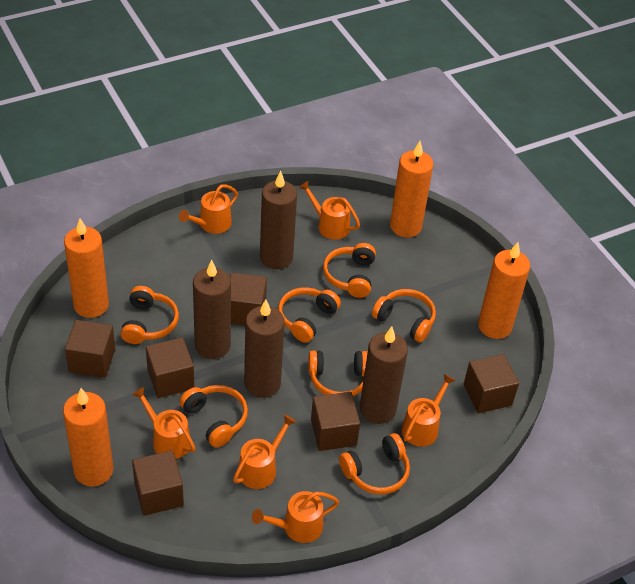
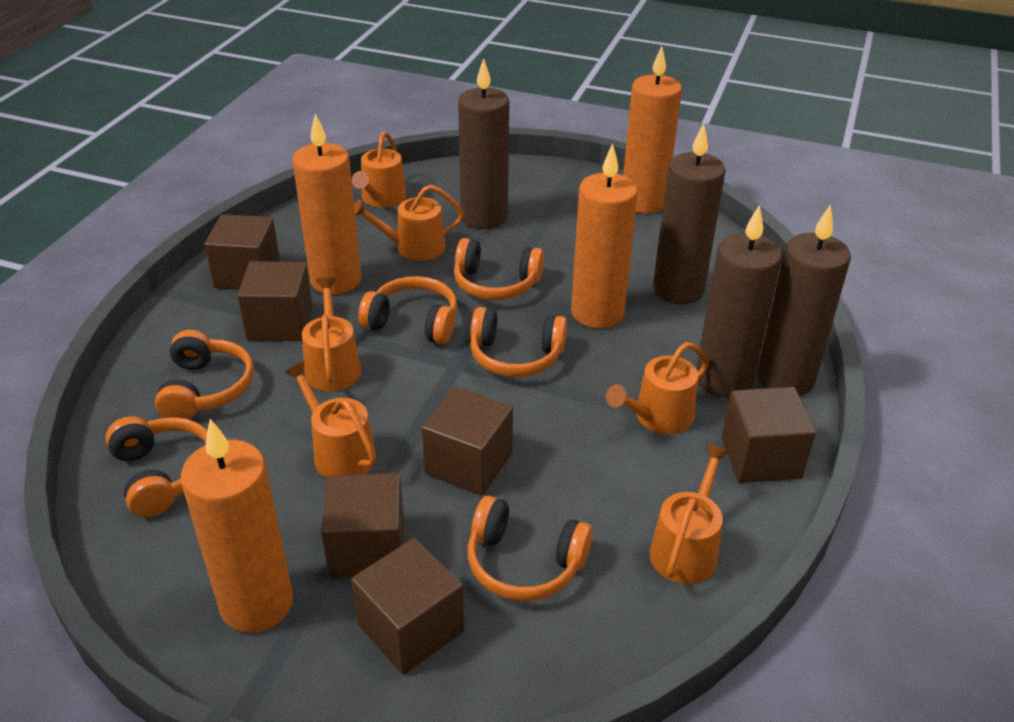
orange headphones: 7 -> 6

